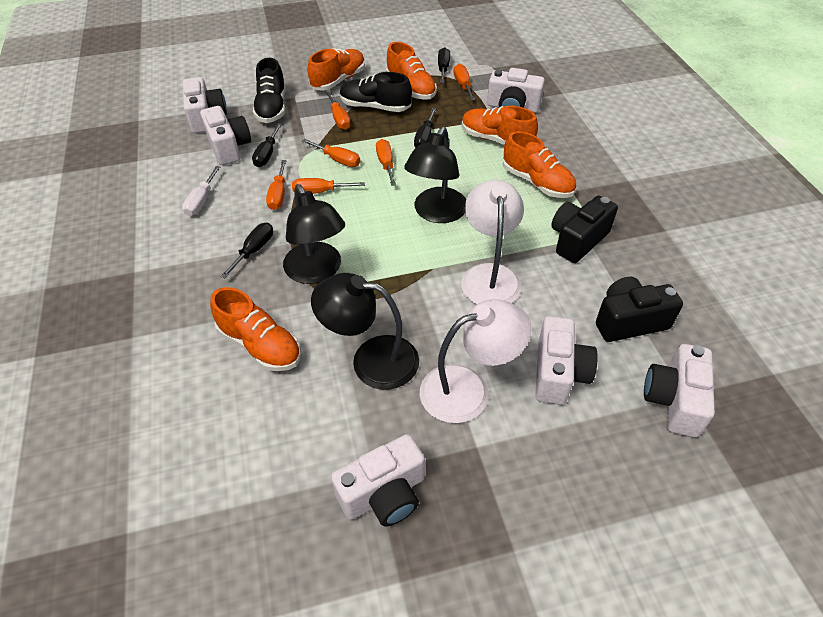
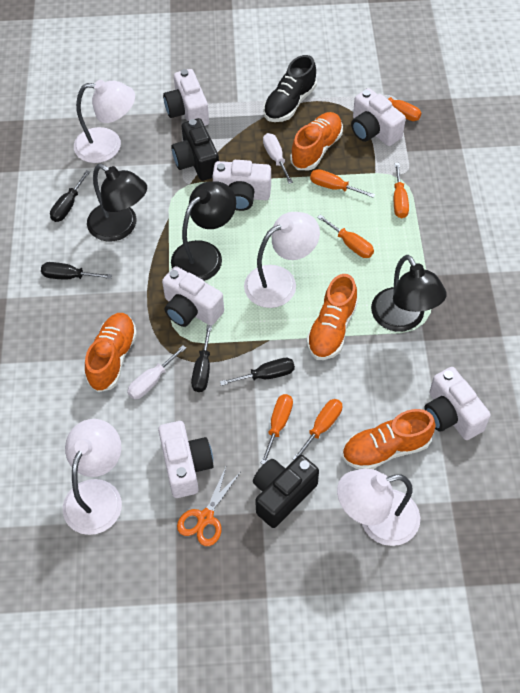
black shoe: 2 -> 1
orange scissors: 0 -> 1
orange shoe: 5 -> 4
white lamp: 2 -> 4
white screwdriver: 1 -> 2

